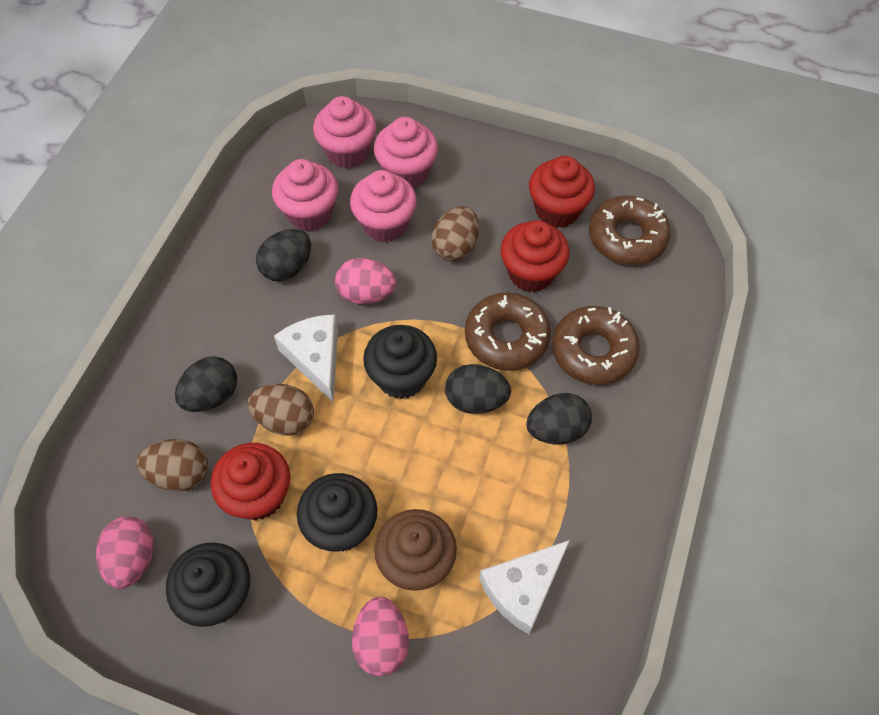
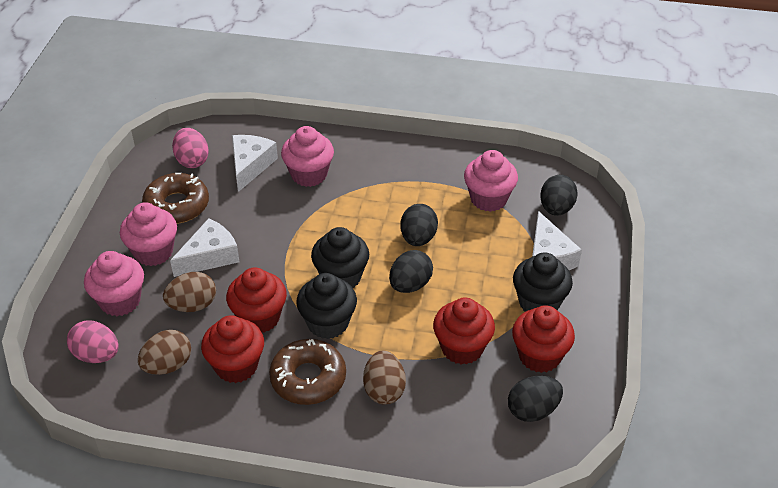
brown cupcake: 1 -> 0
brown donut: 3 -> 2
pink egg: 3 -> 2
red cupcake: 3 -> 4
white cheese: 2 -> 3

